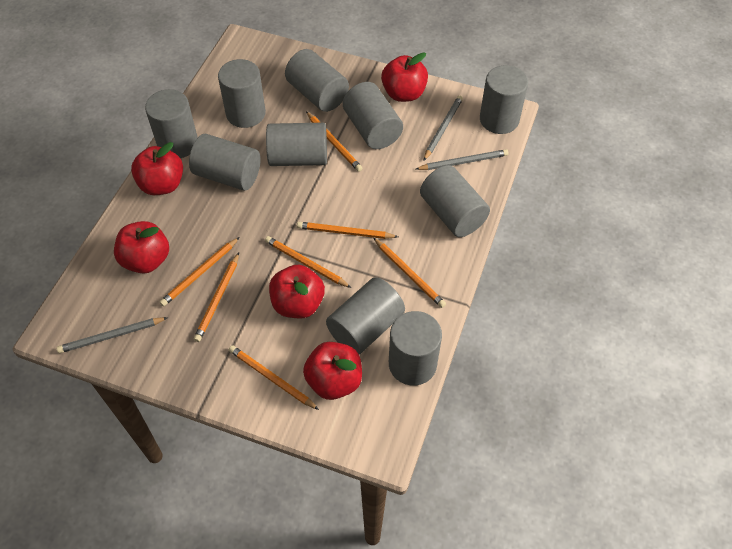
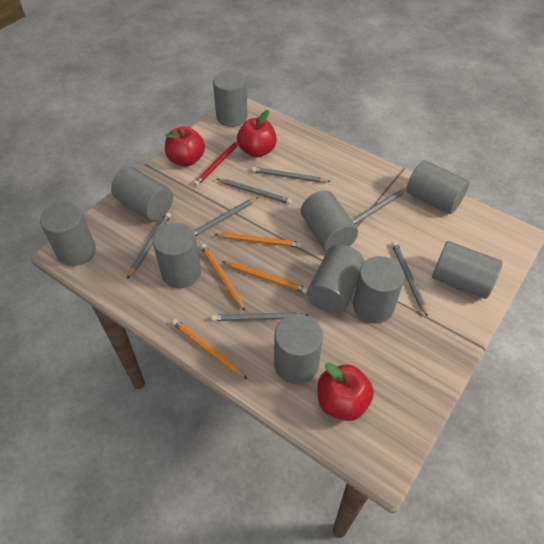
grey pencil: 3 -> 7
orange pencil: 7 -> 4
red apple: 5 -> 3
red pencil: 0 -> 1

